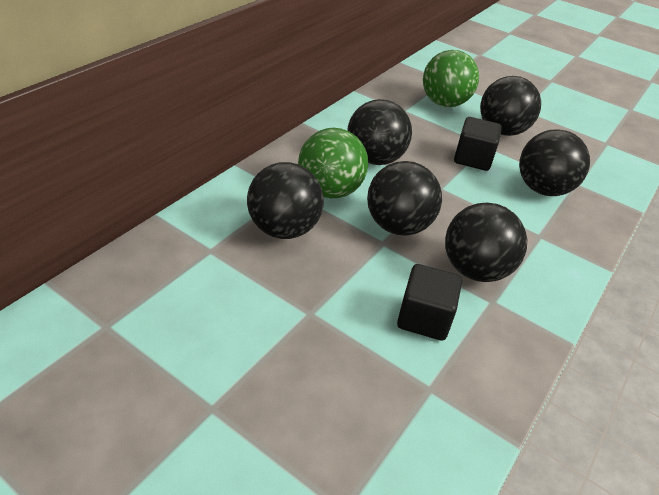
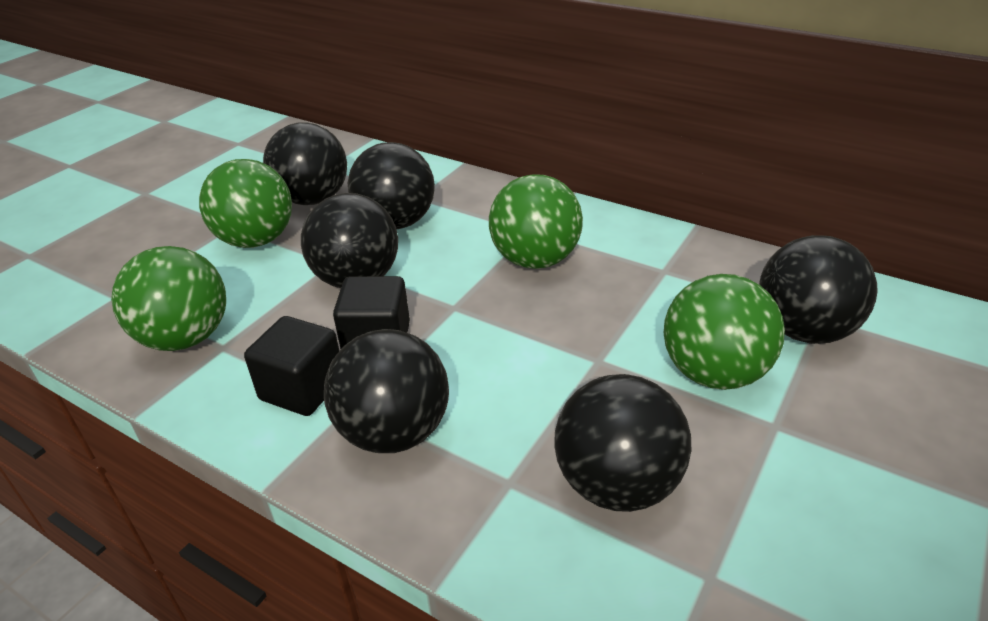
green ball: 2 -> 4

